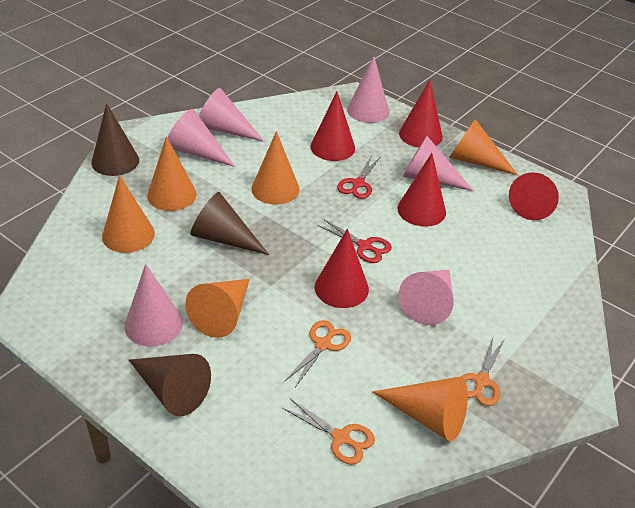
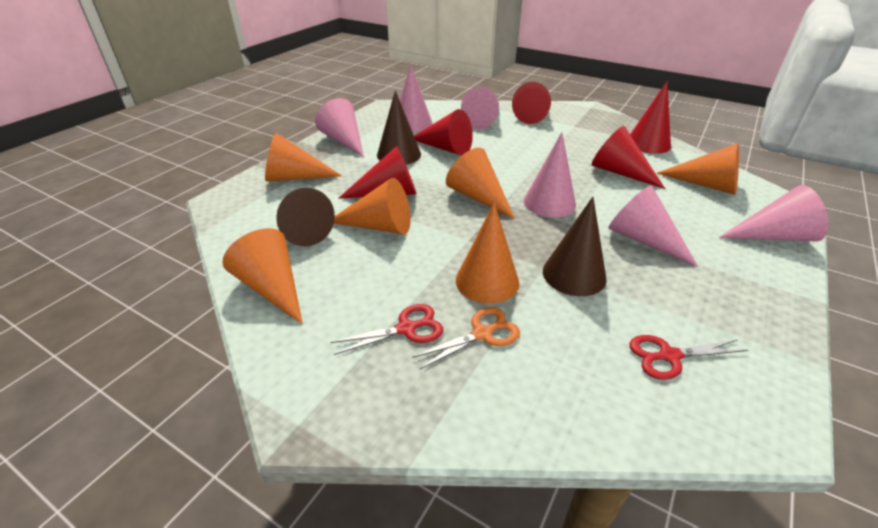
orange scissors: 3 -> 1

